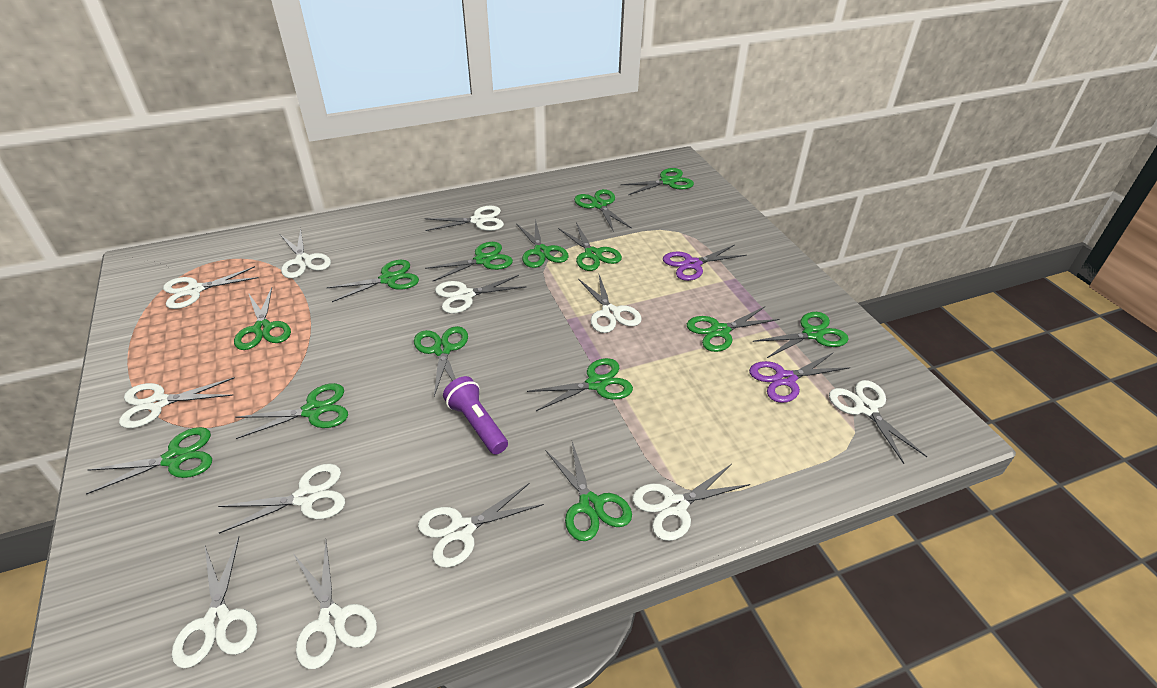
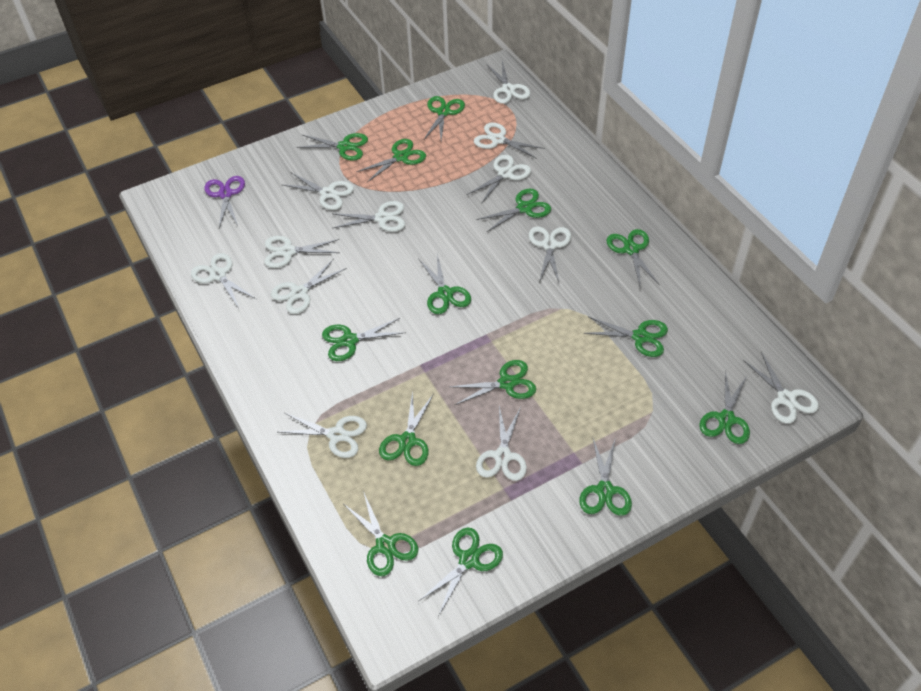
purple flashlight: 1 -> 0
purple scissors: 2 -> 1

